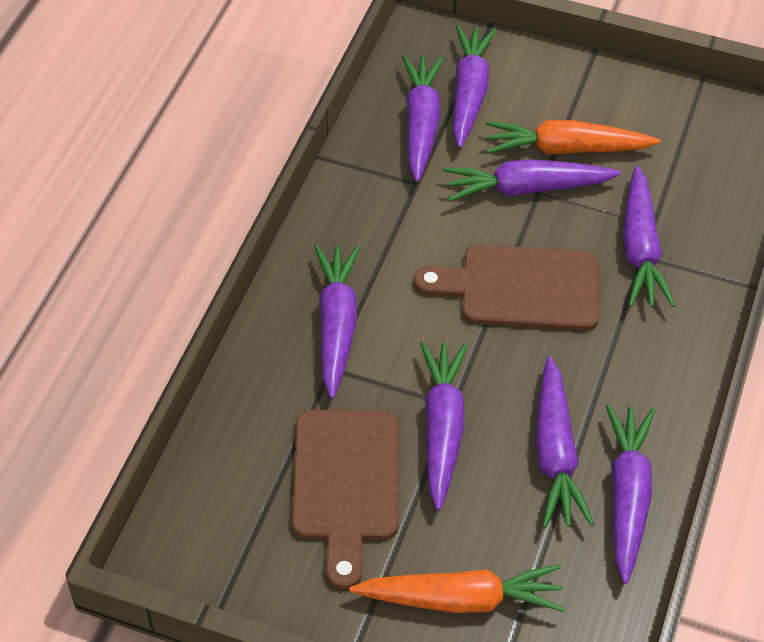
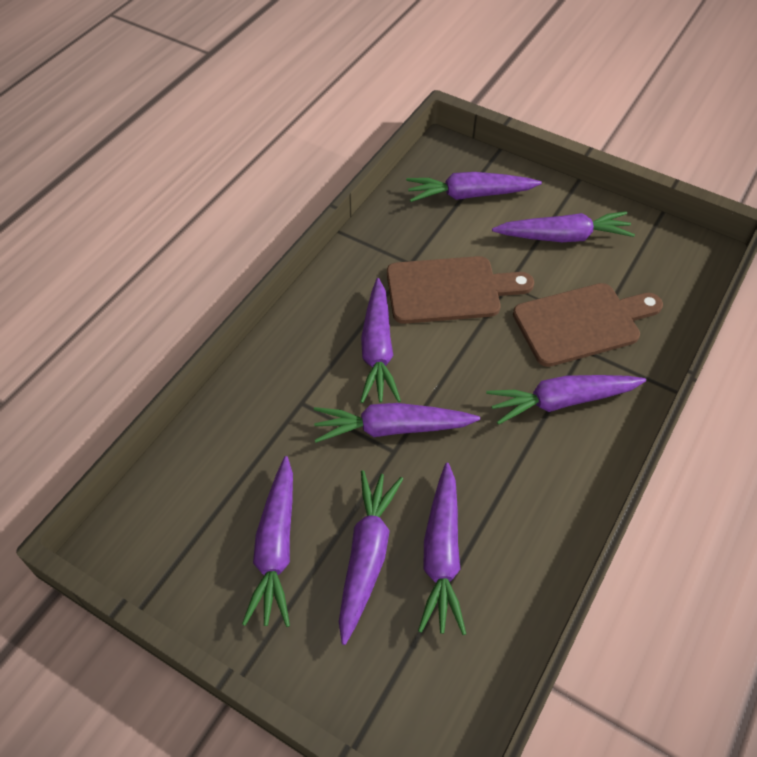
orange carrot: 2 -> 0

